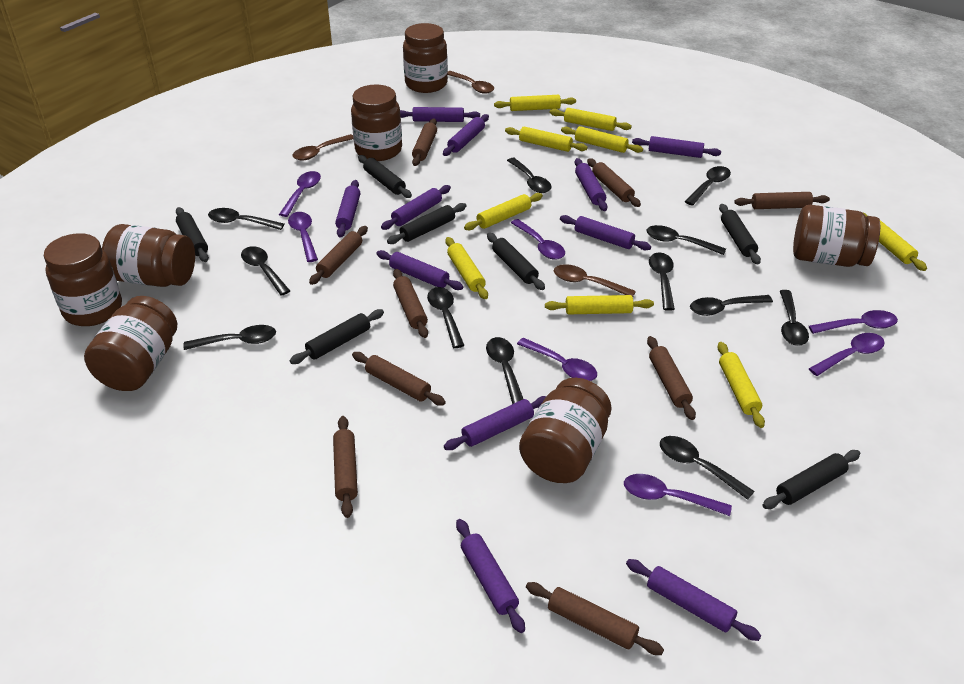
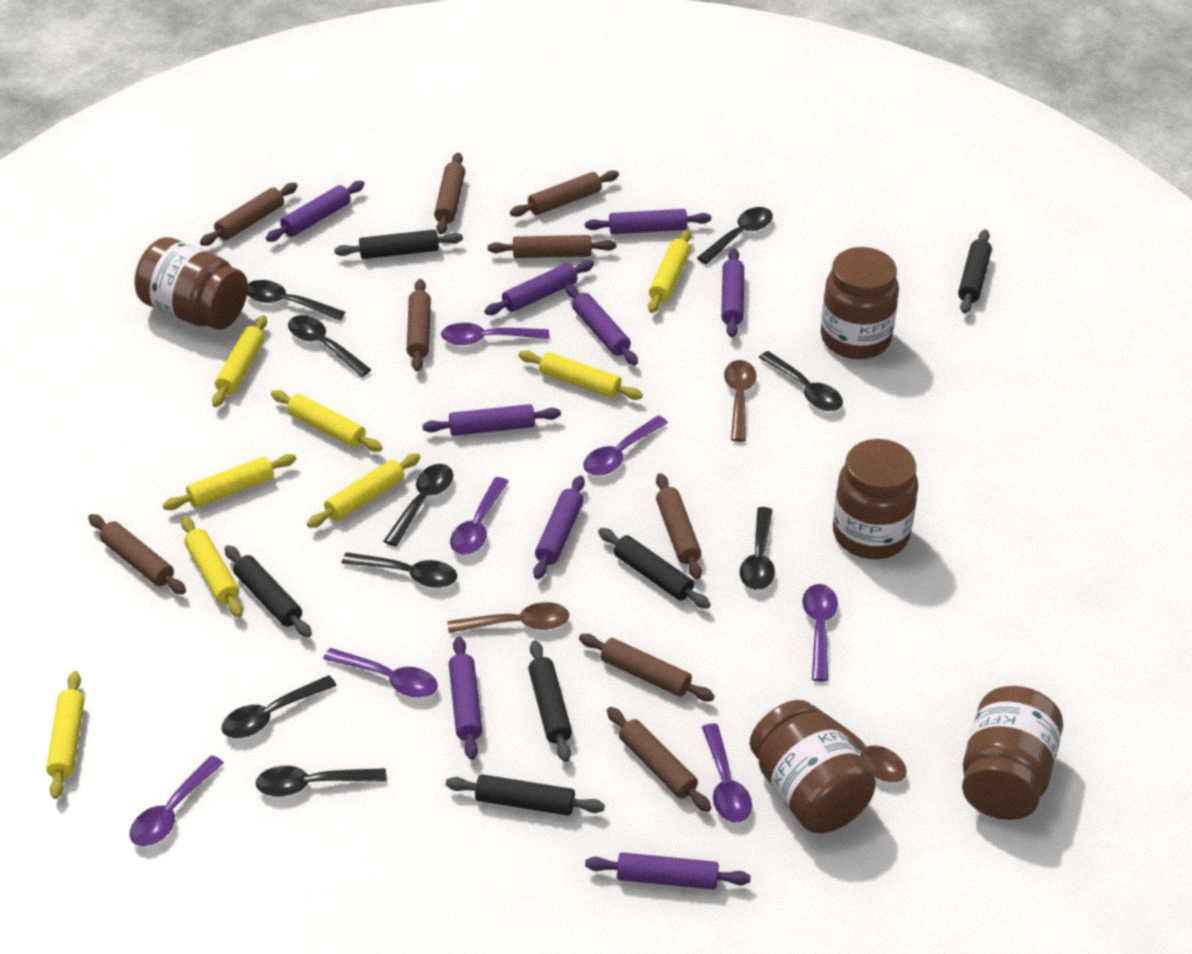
black rolling pin: 7 -> 6
black spoon: 12 -> 9
brown jar: 7 -> 5
purple rolling pin: 11 -> 9
yellow rolling pin: 9 -> 8

